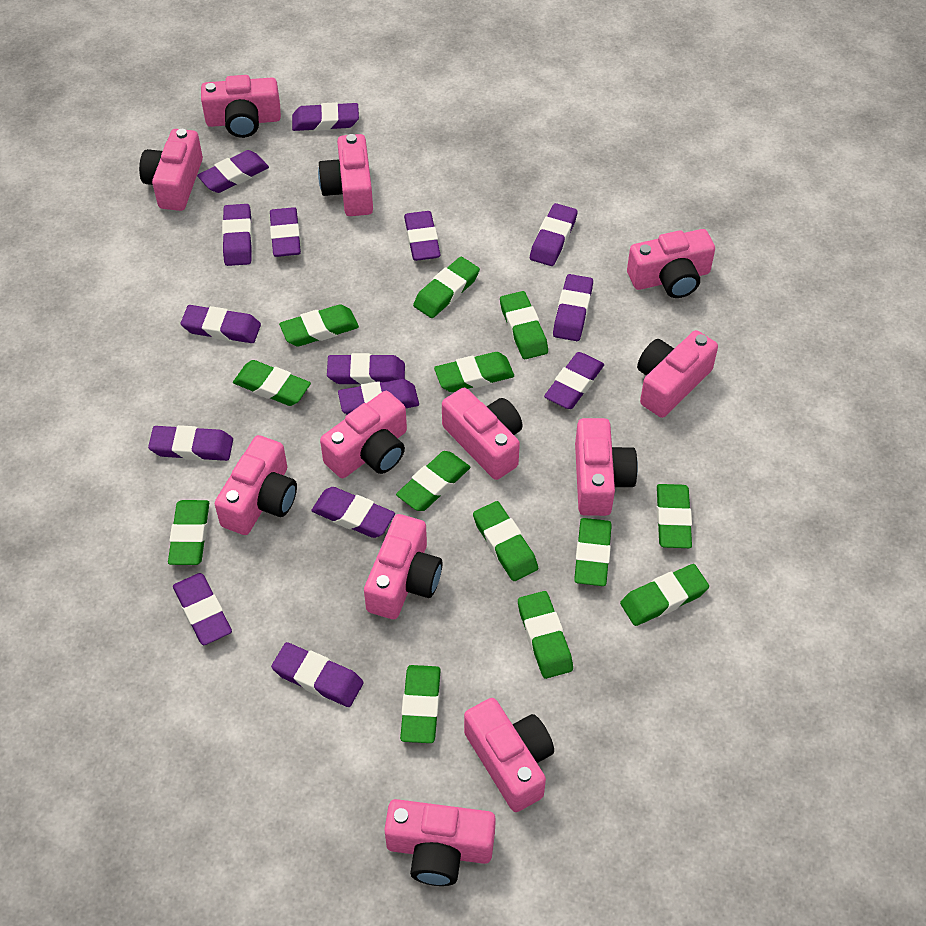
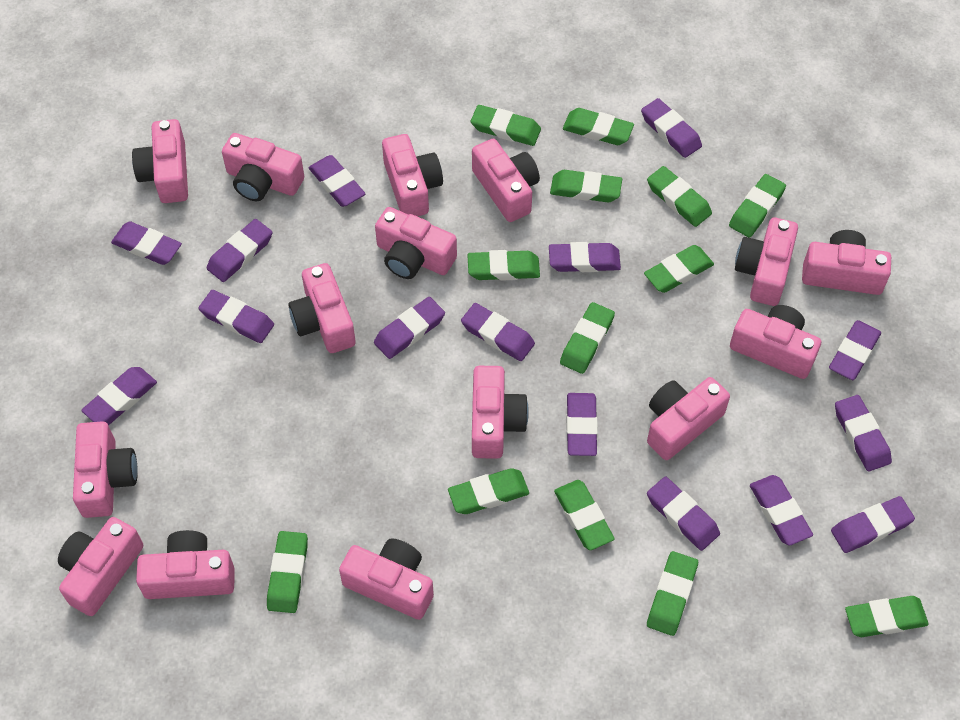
pink camera: 12 -> 15

